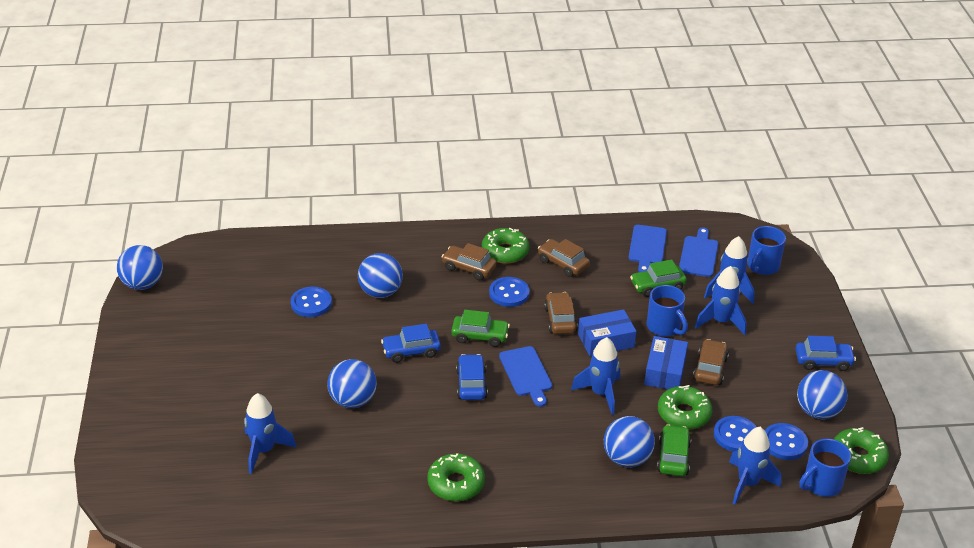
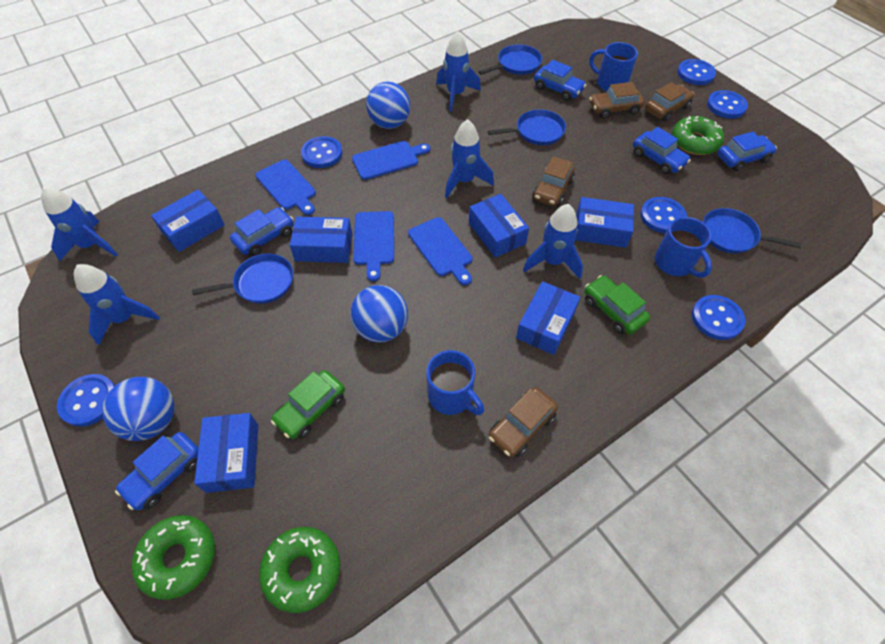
blue ball: 5 -> 3
blue box: 2 -> 6
blue button: 4 -> 6
blue car: 3 -> 5
blue cutting board: 3 -> 4
blue pan: 0 -> 4
green car: 3 -> 2
green donut: 4 -> 3

